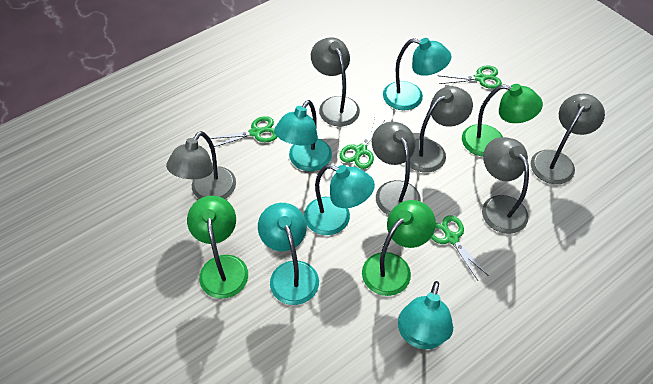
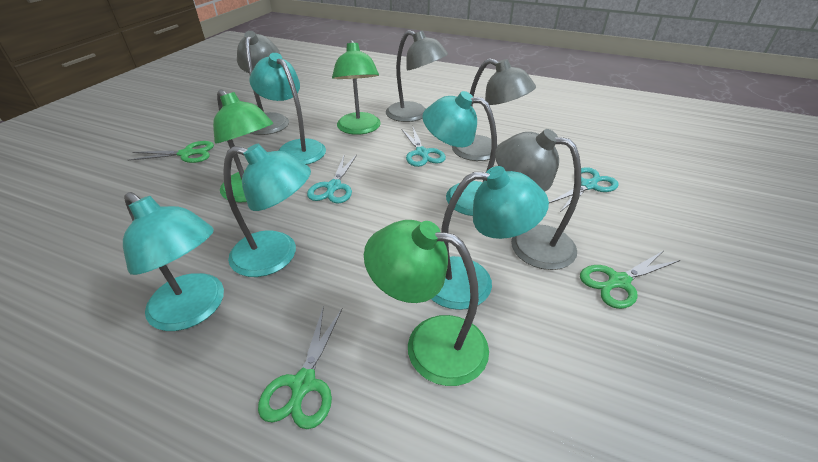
green scissors: 4 -> 3
grey lamp: 6 -> 4
turquoise scissors: 0 -> 3

